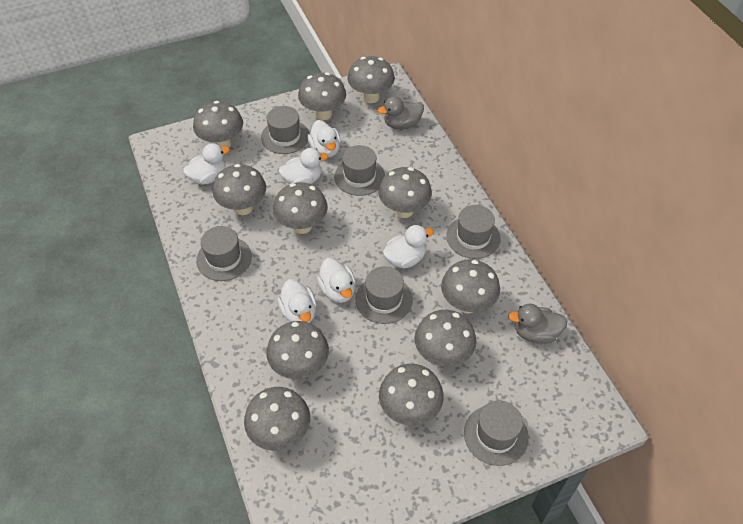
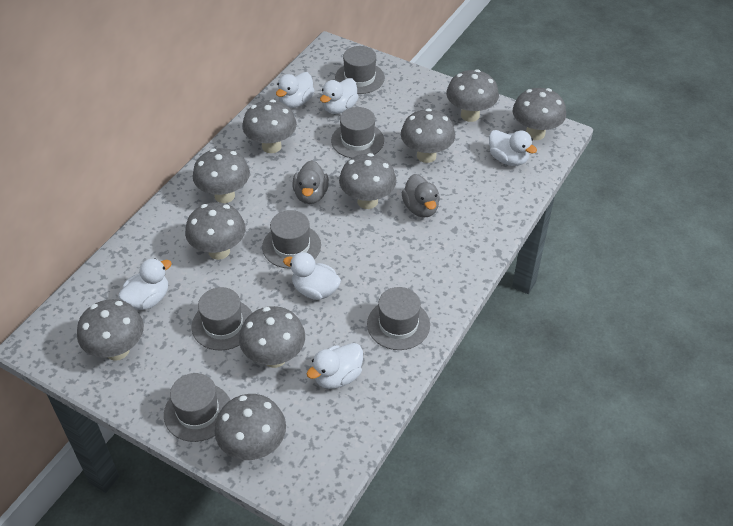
grey mushroom: 11 -> 10

